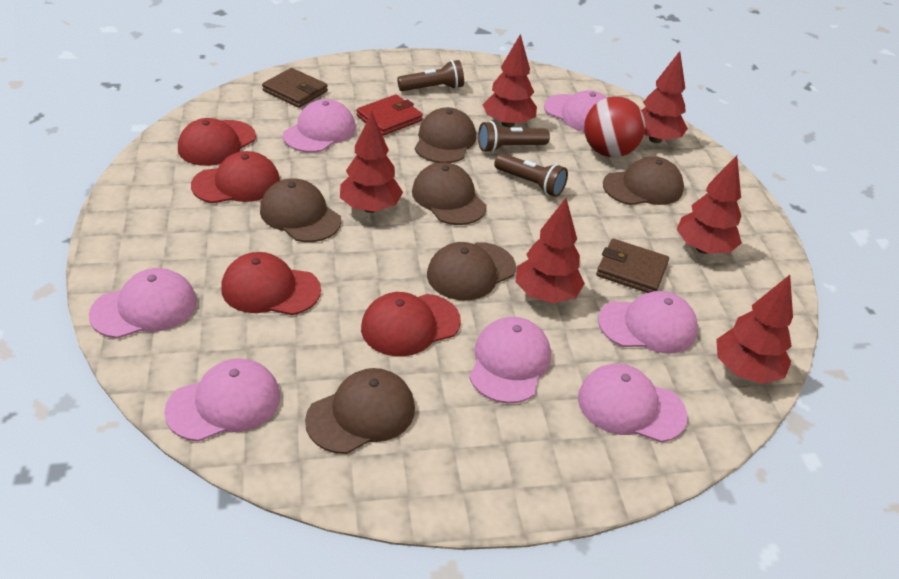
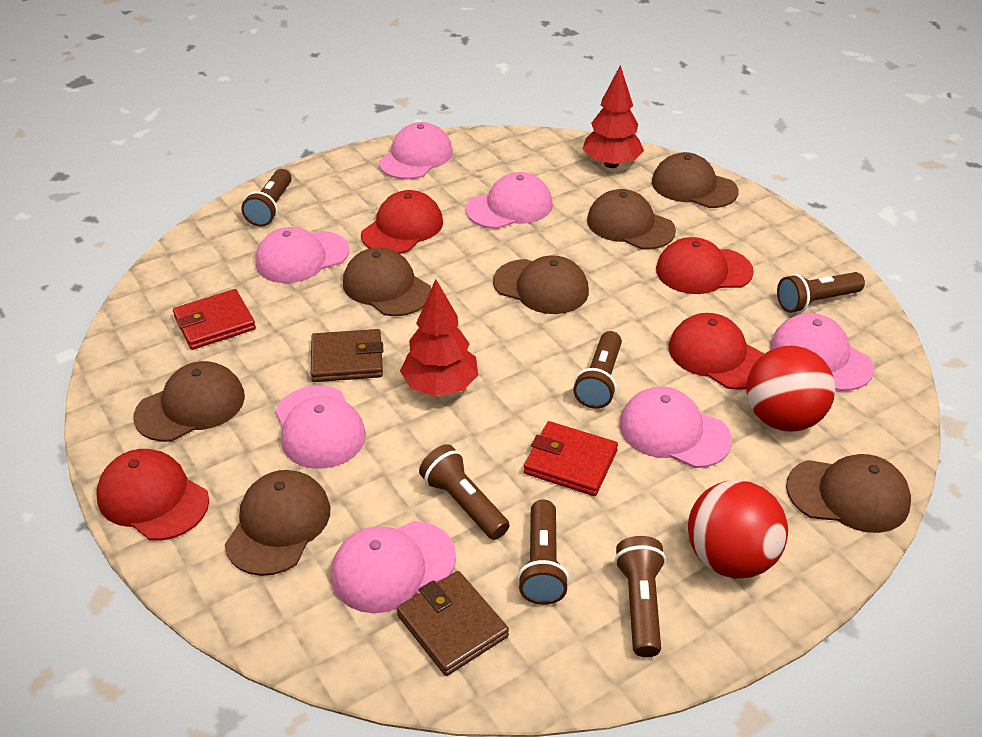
brown cap: 6 -> 7
brown flashlight: 3 -> 6
red ball: 1 -> 2
red tree: 6 -> 2
red wallet: 1 -> 2

